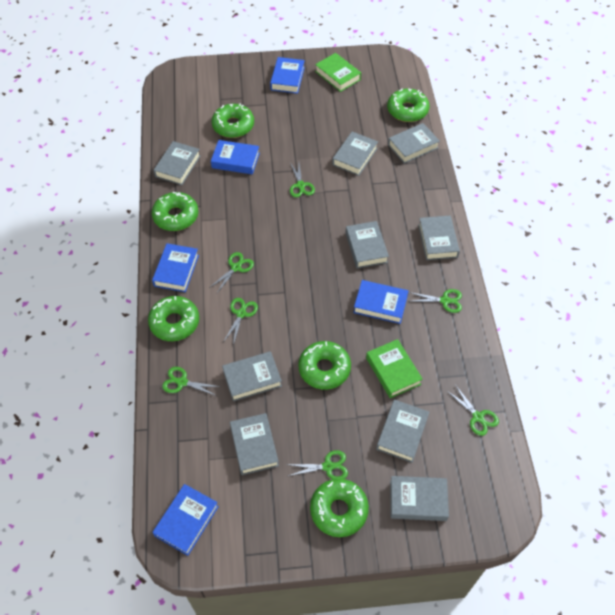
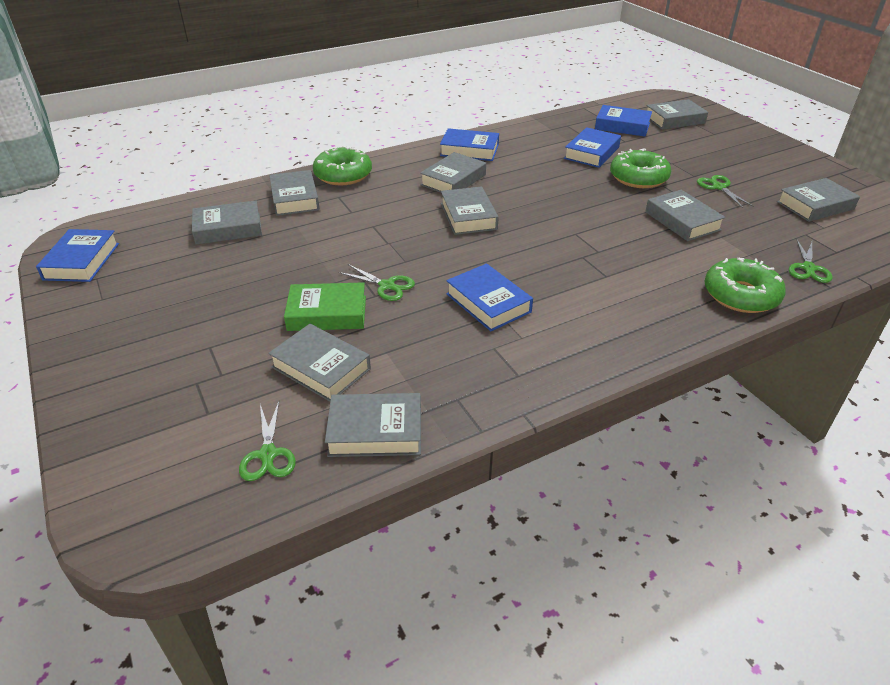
green book: 2 -> 1
green donut: 6 -> 3
green scissors: 7 -> 4

